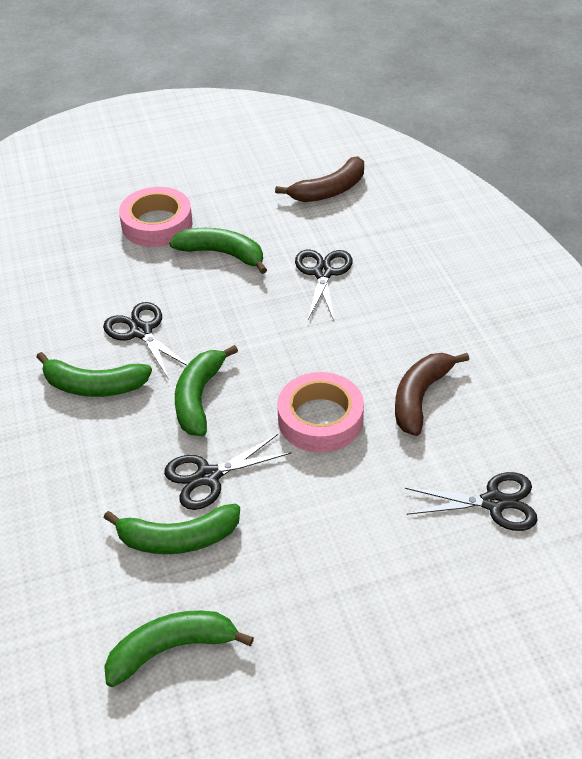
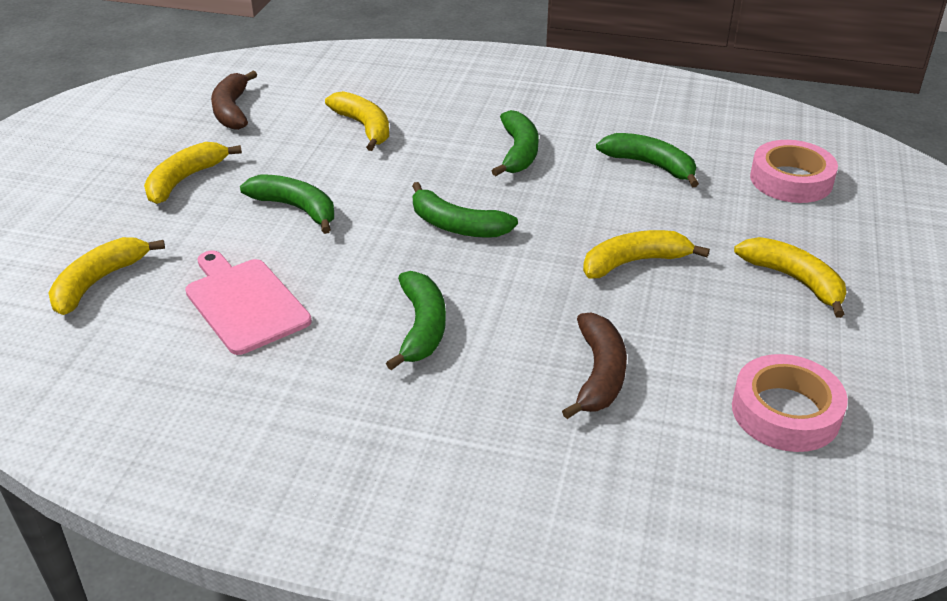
black scissors: 4 -> 0
pink cutting board: 0 -> 1
yellow banana: 0 -> 5

